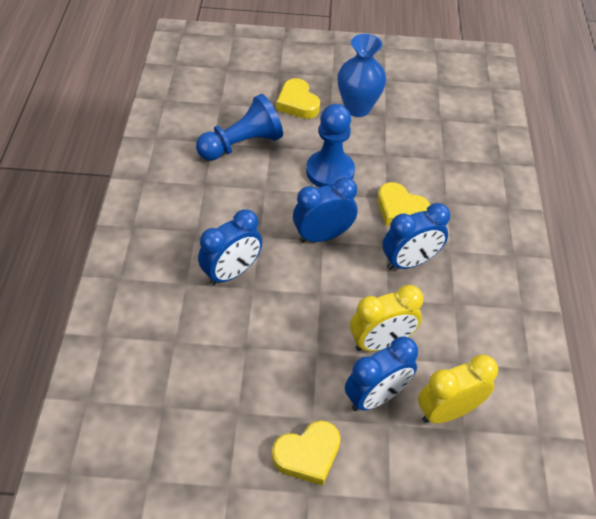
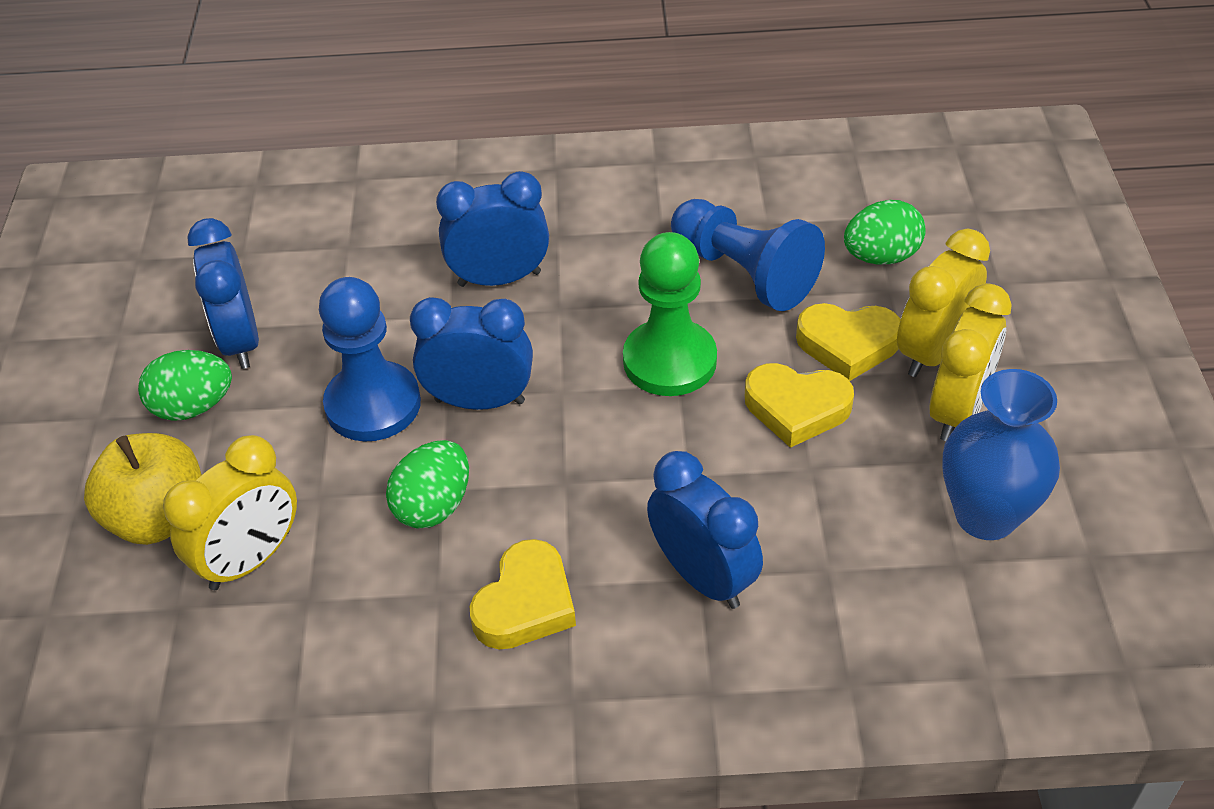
green egg: 0 -> 3
green pawn: 0 -> 1
yellow apple: 0 -> 1
yellow clock: 2 -> 3

